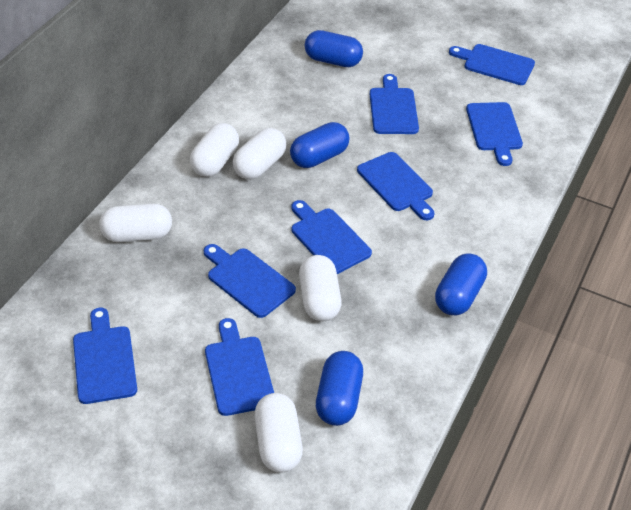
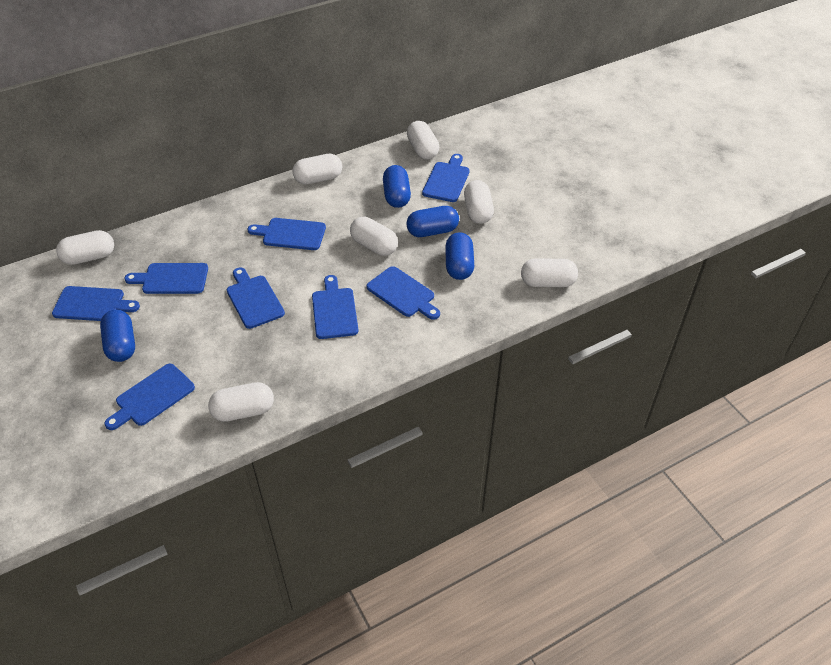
white capsule: 5 -> 7

